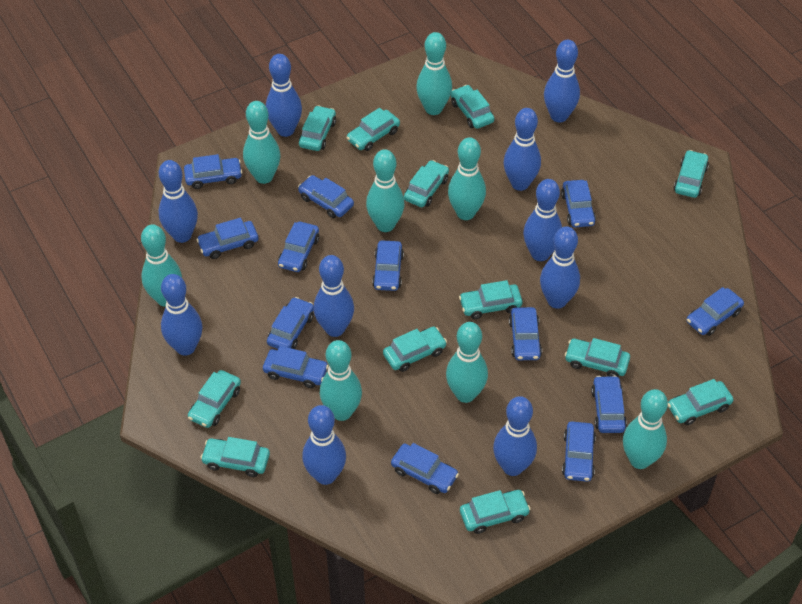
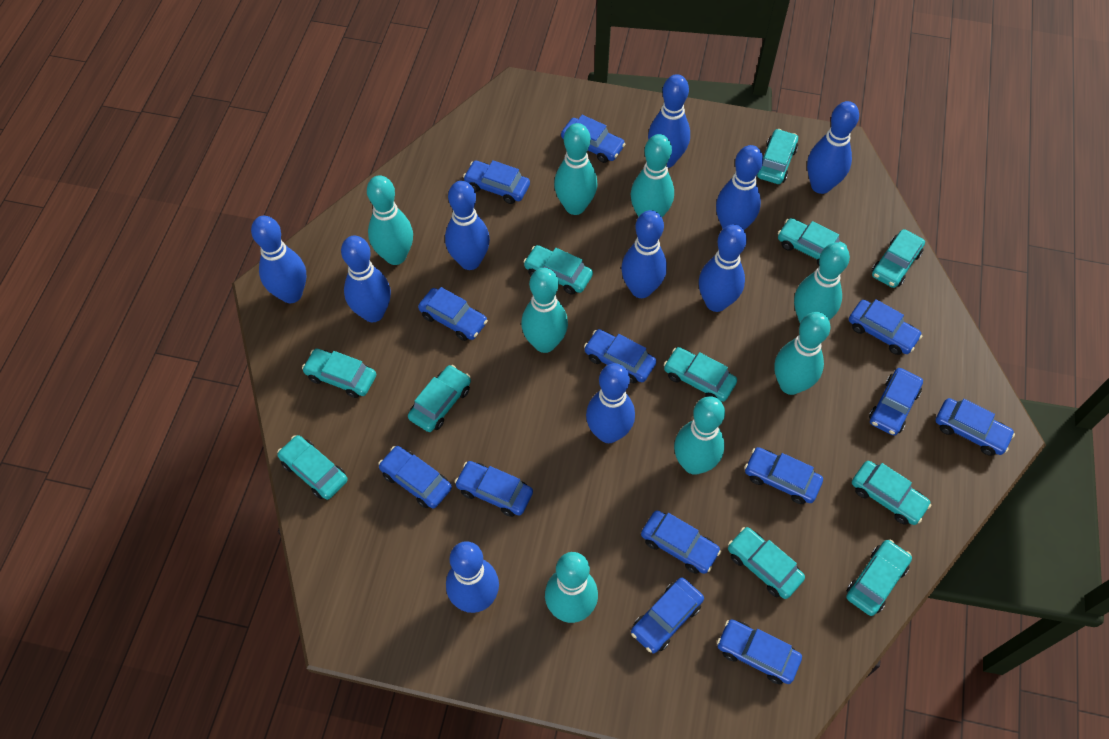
turquoise car: 12 -> 11

